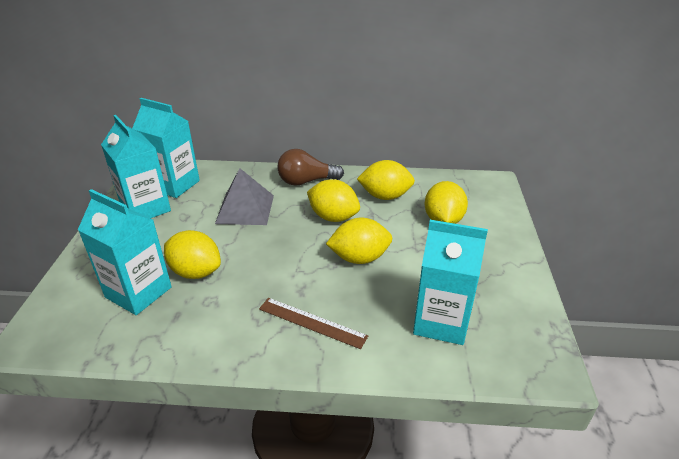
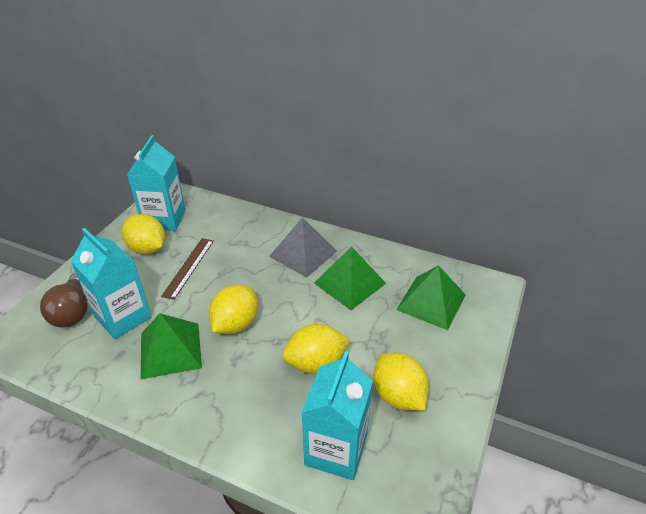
green pyramid: 0 -> 3
turquoise carton: 4 -> 3
yellow lemon: 5 -> 4

